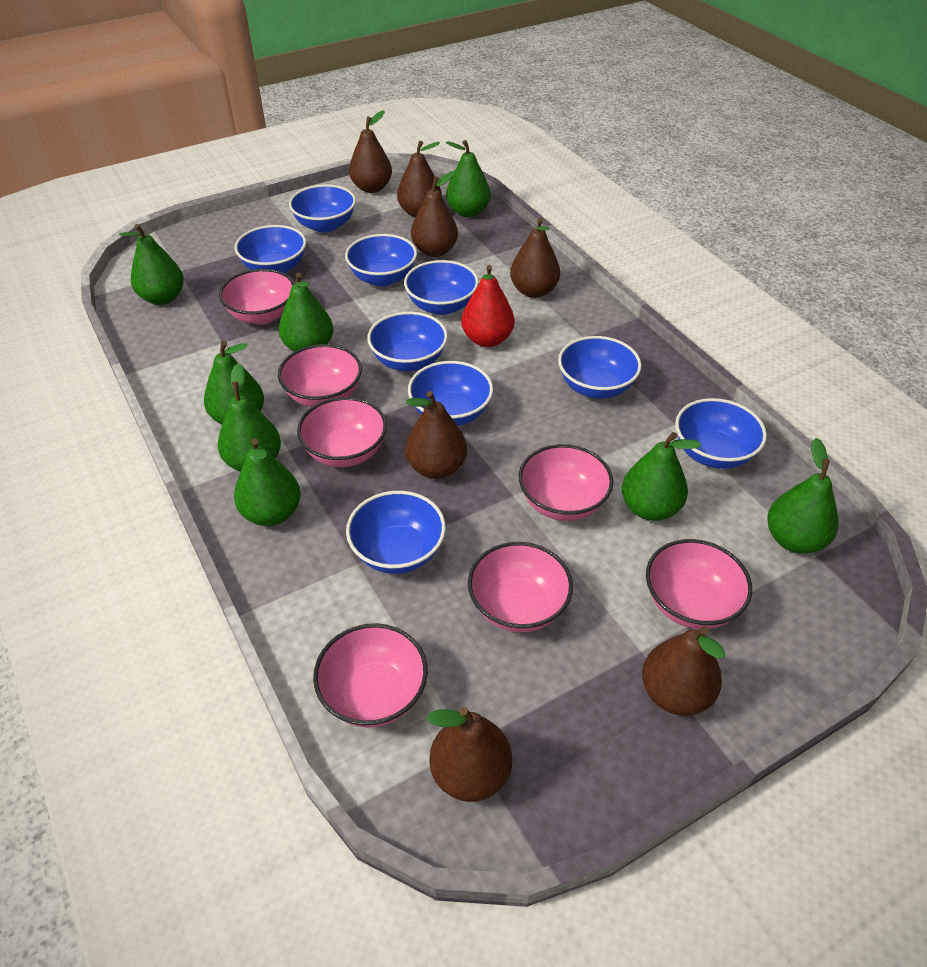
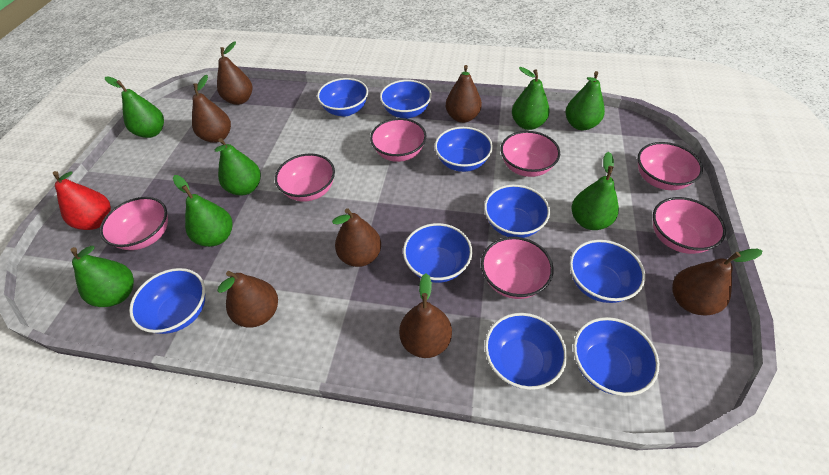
green pear: 8 -> 7

